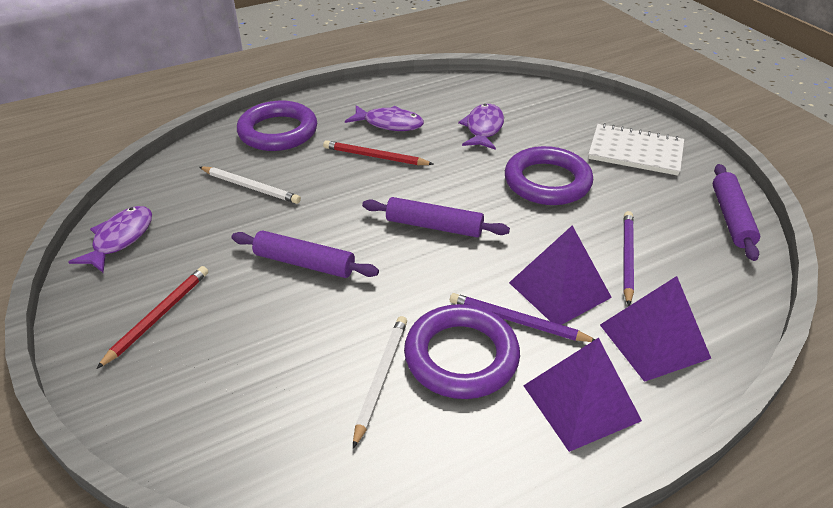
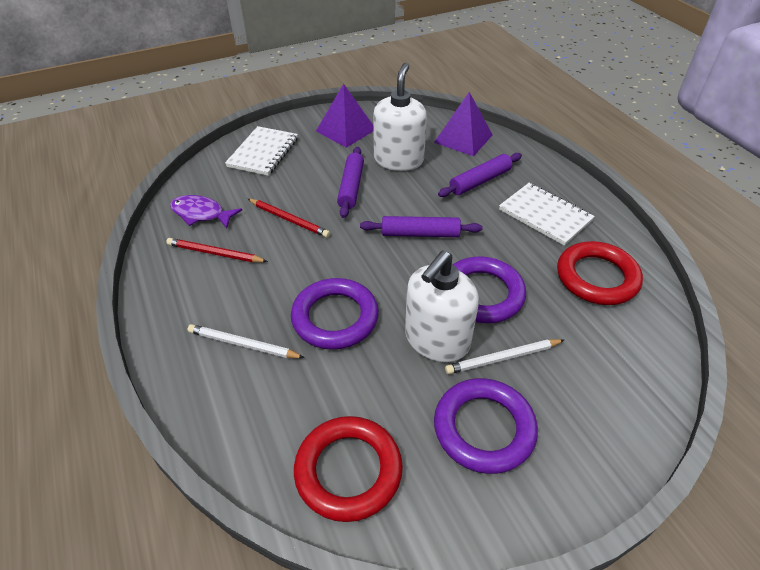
purple fish: 3 -> 1
purple pencil: 2 -> 0
purple pyramid: 3 -> 2
red ring: 0 -> 2
white notebook: 1 -> 2
white soap dispenser: 0 -> 2

